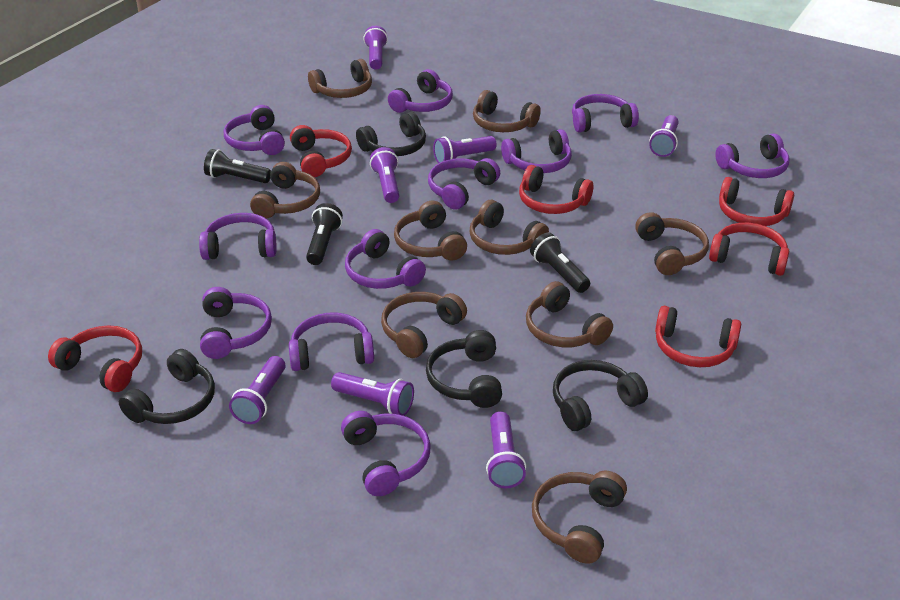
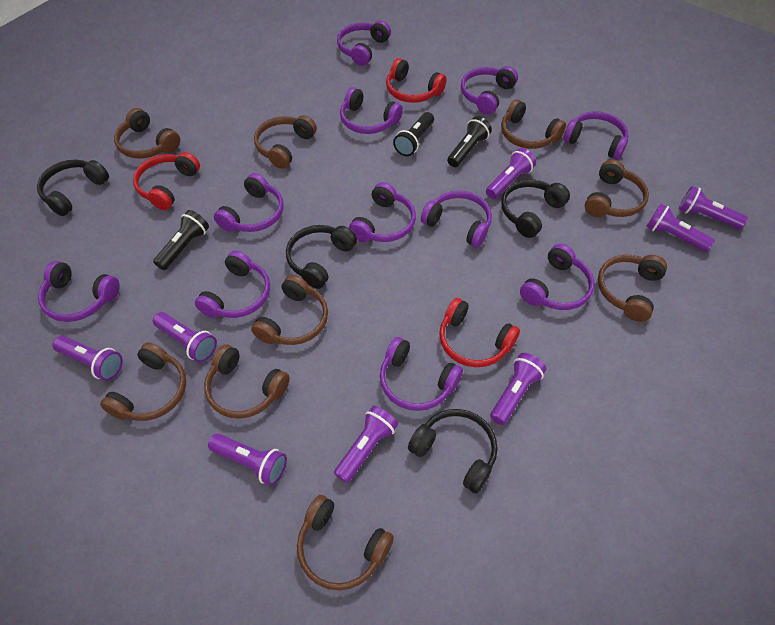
purple flashlight: 7 -> 8
red headphones: 6 -> 3

